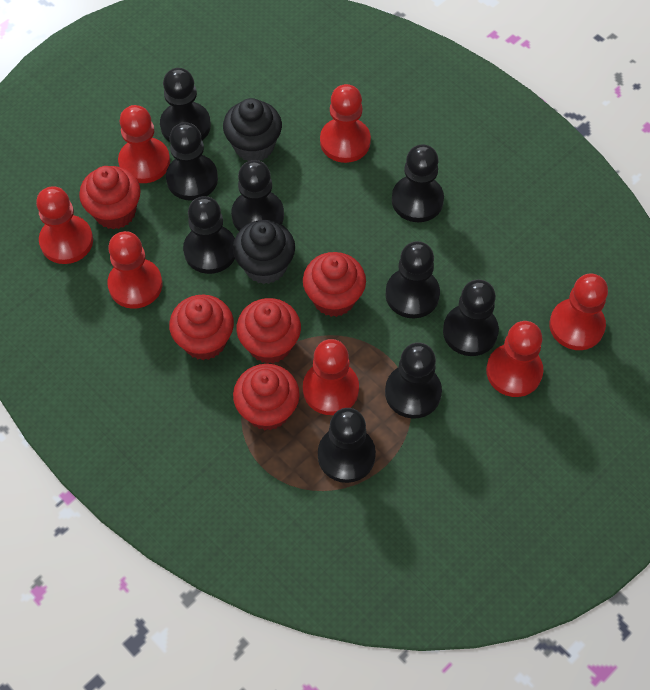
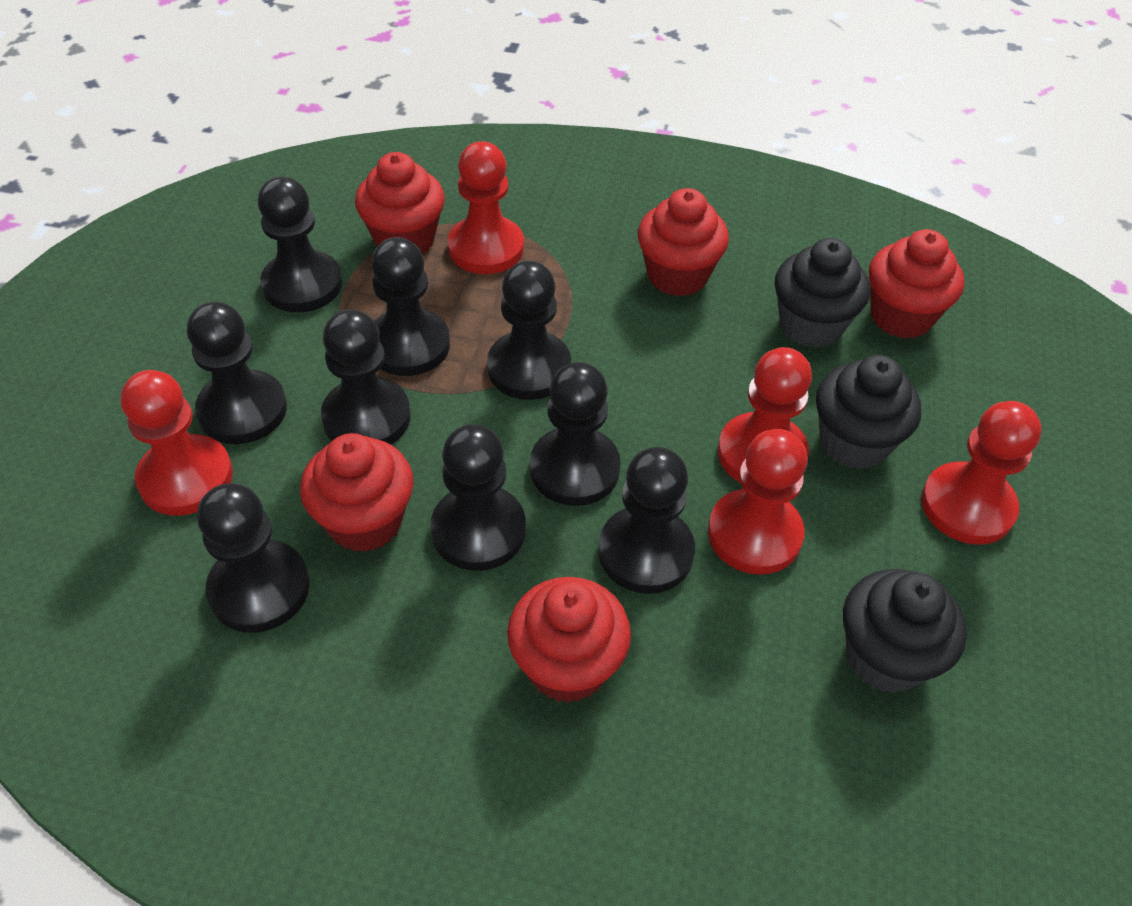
black cupcake: 2 -> 3
red pawn: 7 -> 5

